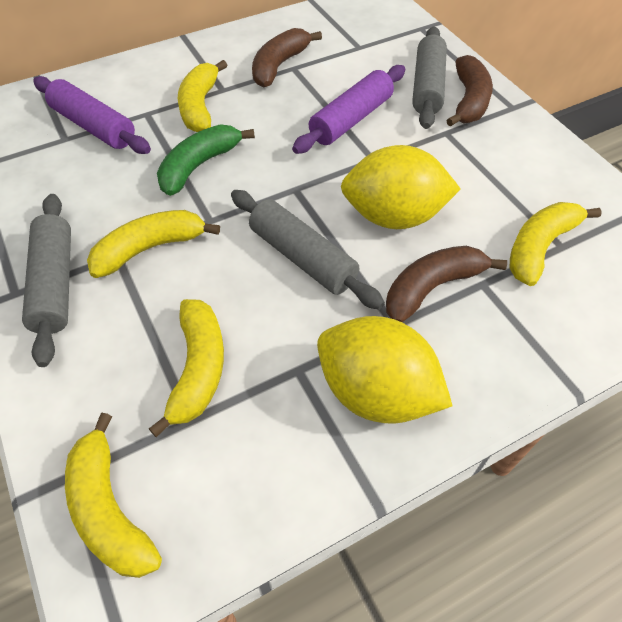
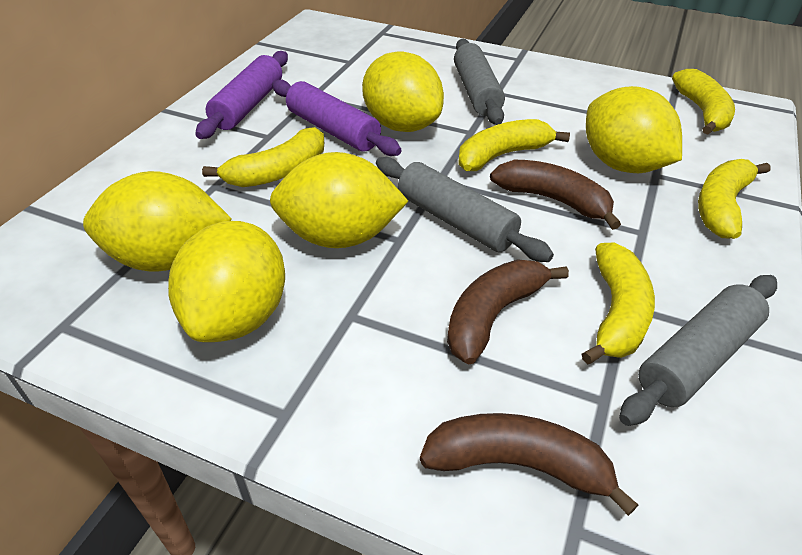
green banana: 1 -> 0
yellow lemon: 2 -> 5

